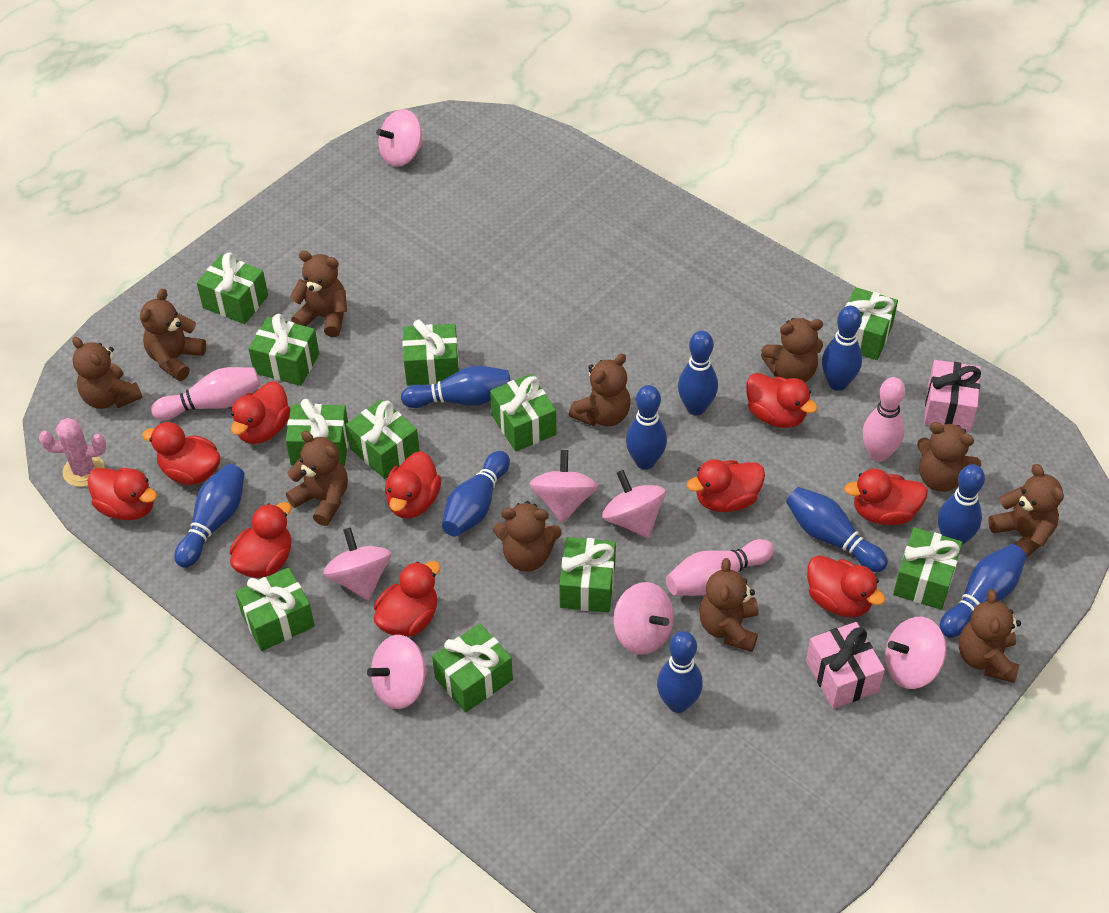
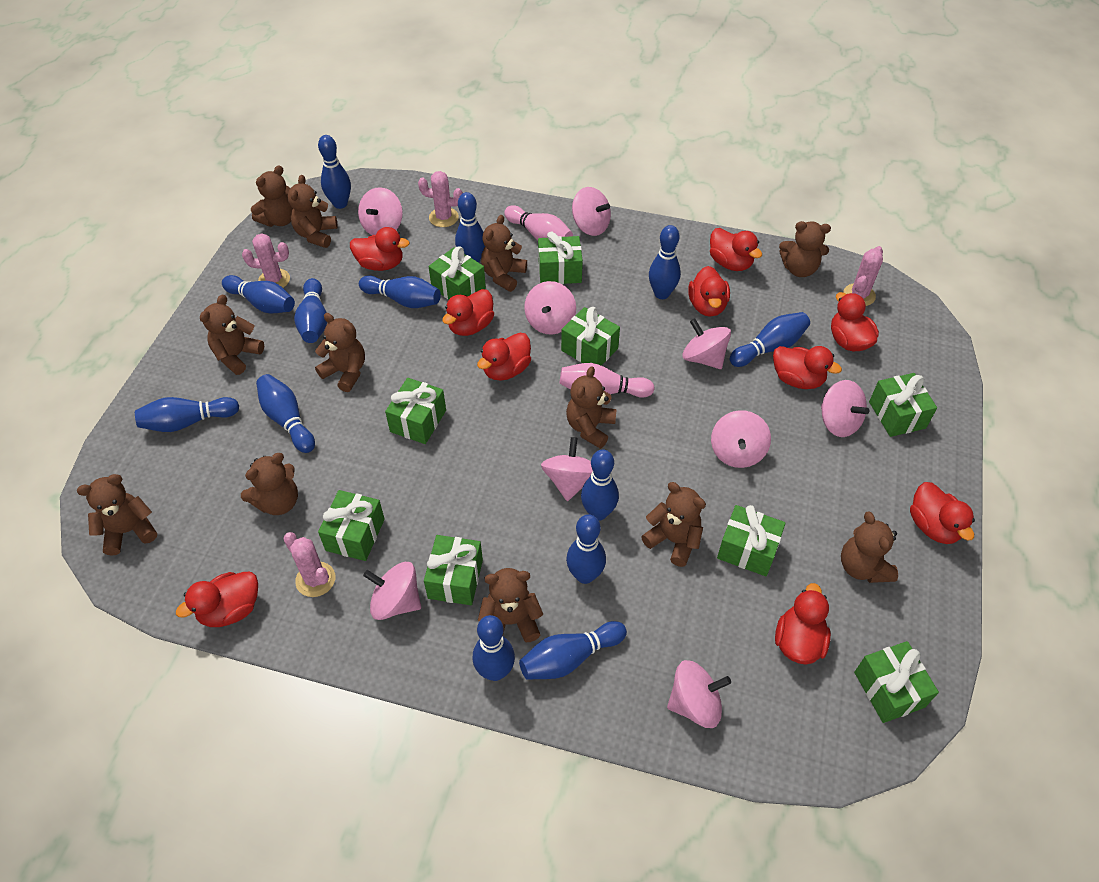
blue bowling pin: 10 -> 13
brown teddy bear: 11 -> 12
green gift: 11 -> 9
pink bowling pin: 3 -> 2
pink cactus: 1 -> 4
pink gift: 2 -> 0
pink spinning top: 7 -> 9

